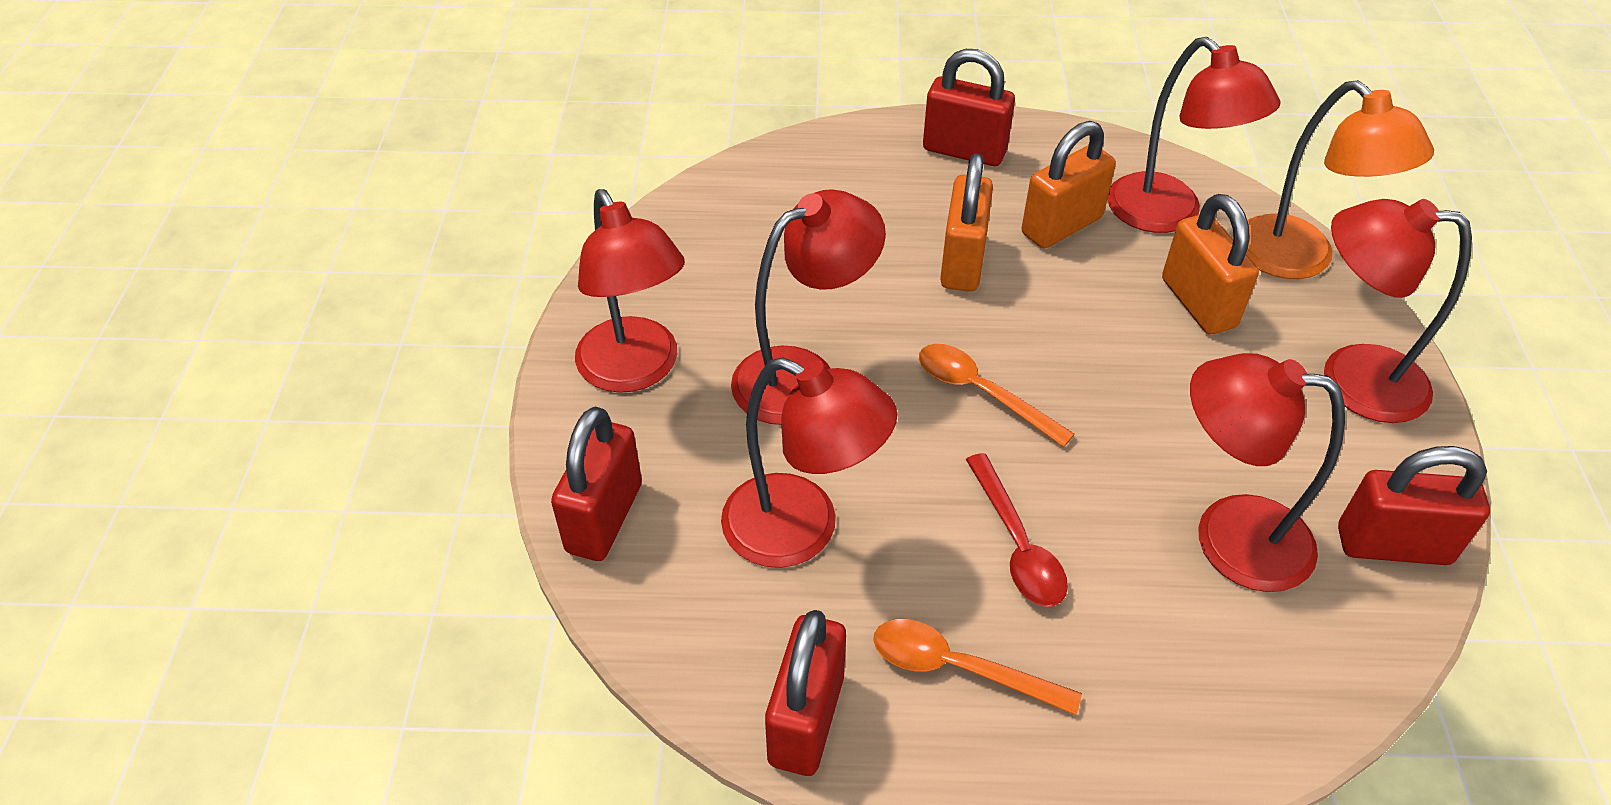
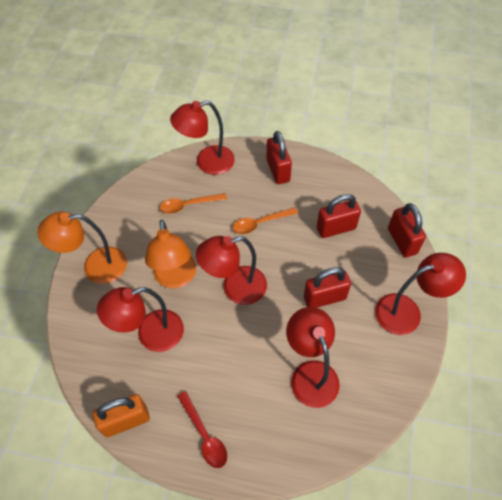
orange lamp: 1 -> 2
orange padlock: 3 -> 1
red lamp: 6 -> 5

